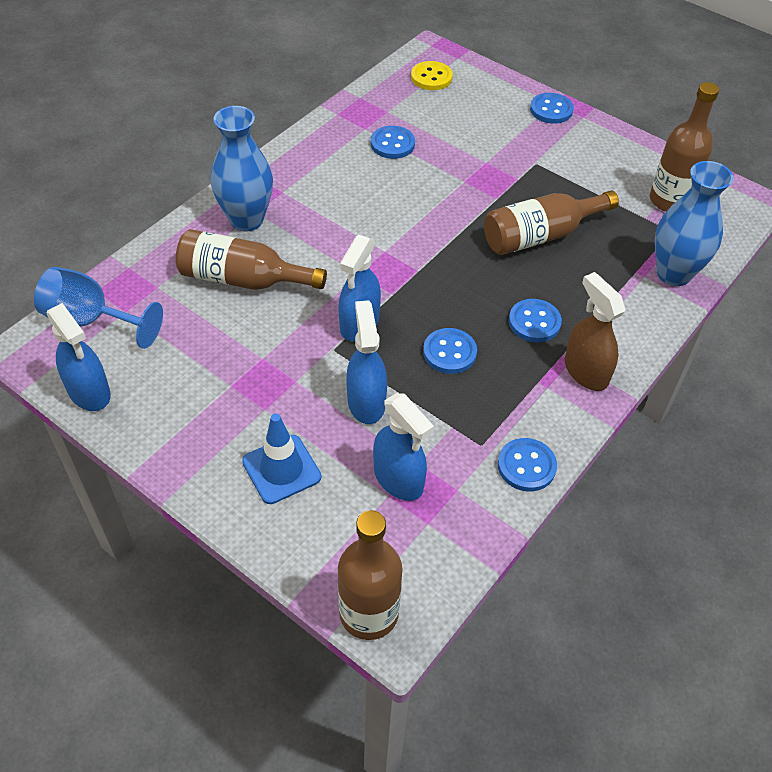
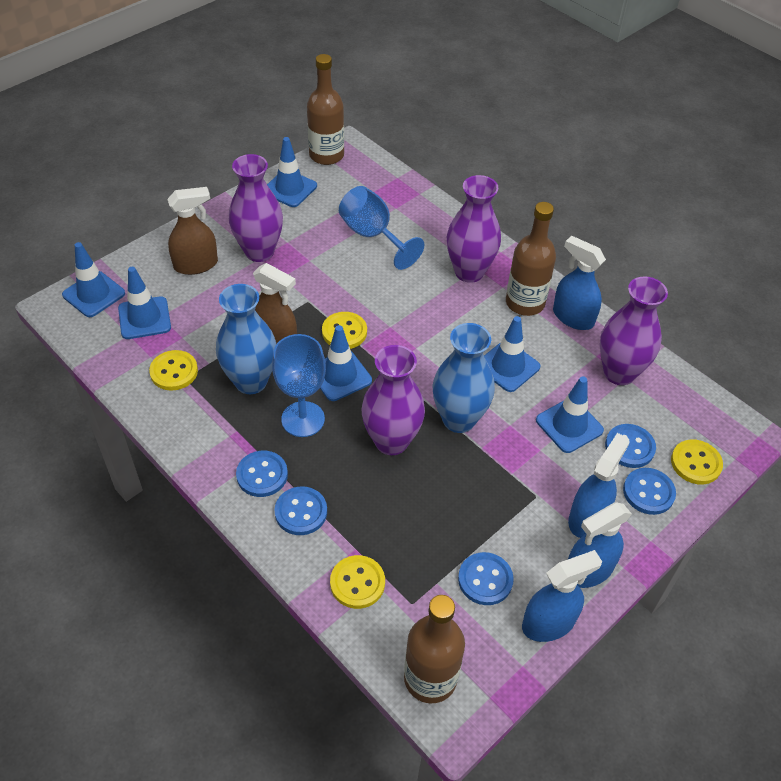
blue goblet: 1 -> 2
blue traffic cone: 1 -> 6
brown bottle: 4 -> 3
brown spray bottle: 1 -> 2
purple vase: 0 -> 4
yellow button: 1 -> 4

